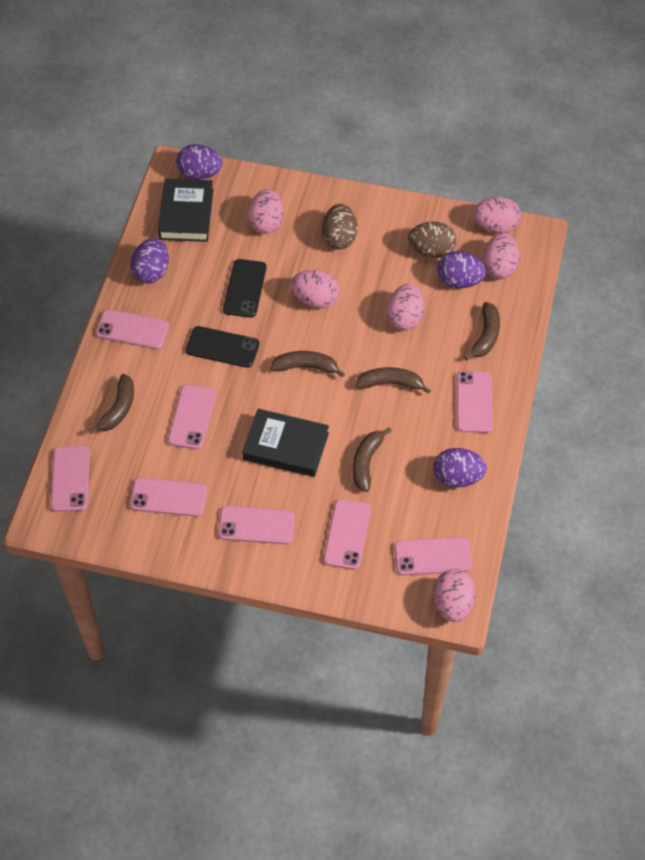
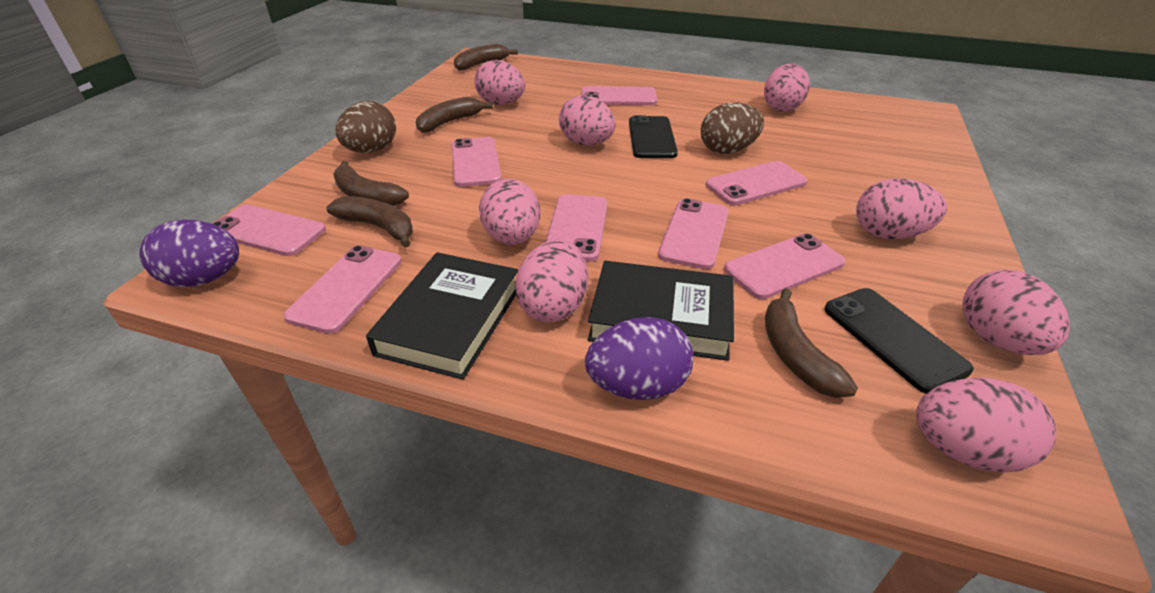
pink egg: 6 -> 8
purple egg: 4 -> 2

